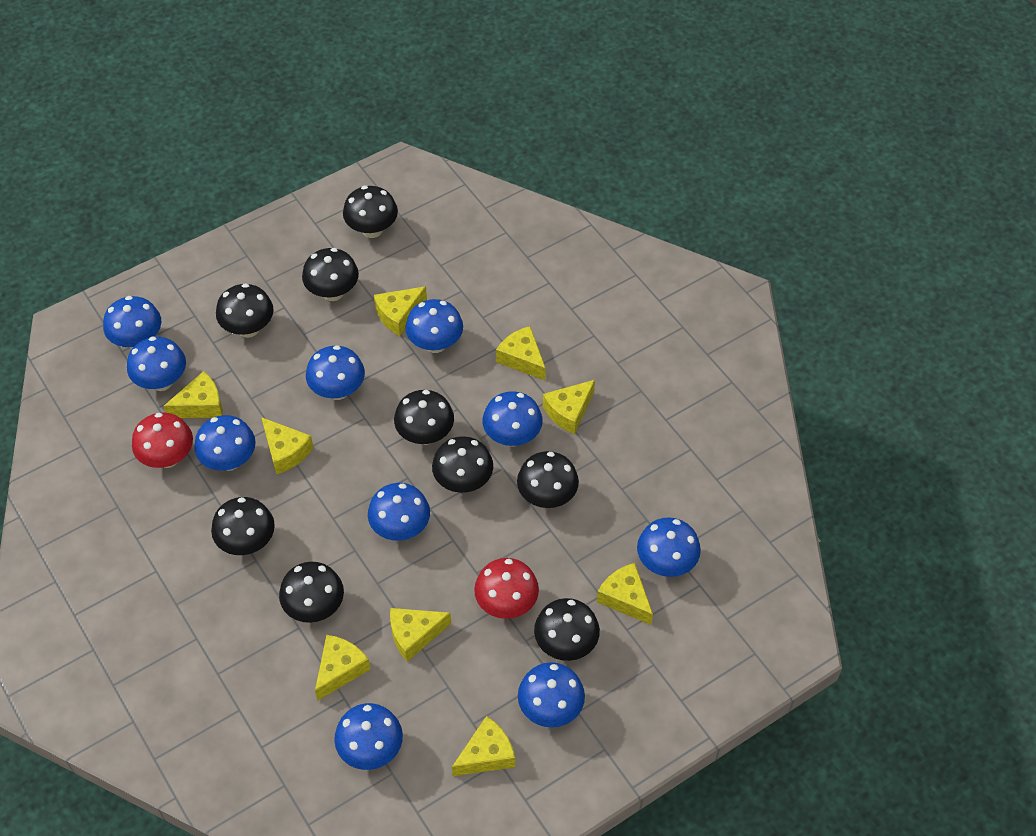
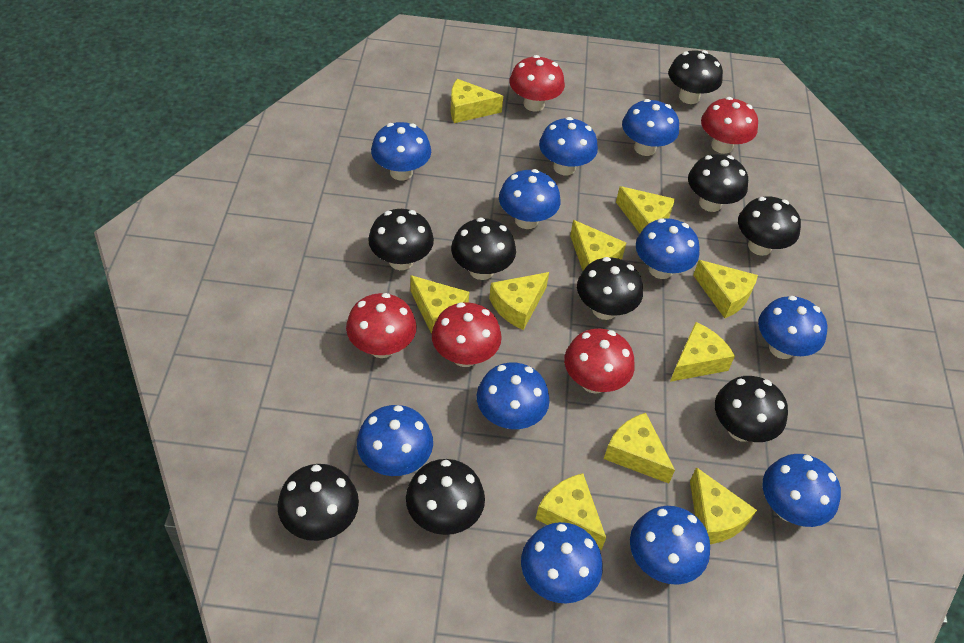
blue mushroom: 10 -> 11
red mushroom: 2 -> 5
yellow cheese: 9 -> 10

